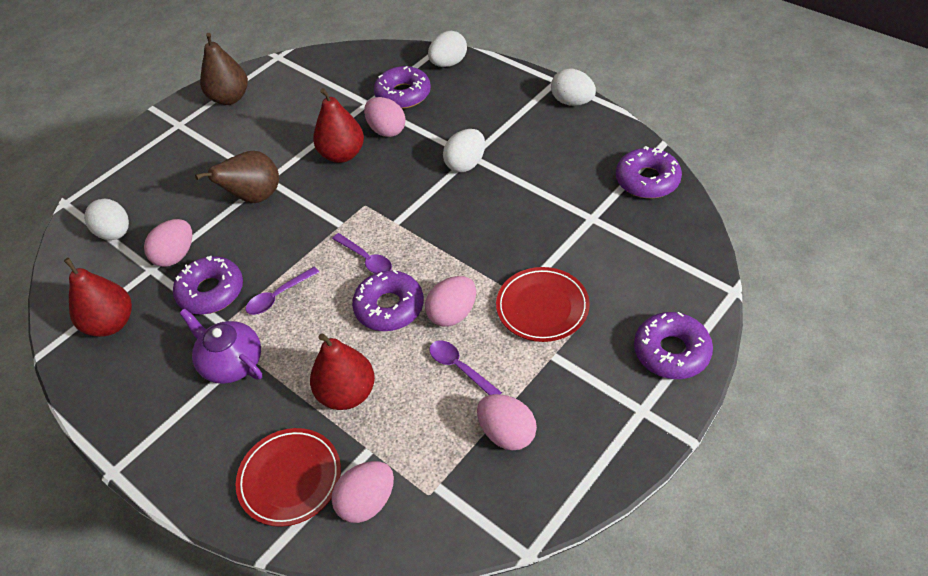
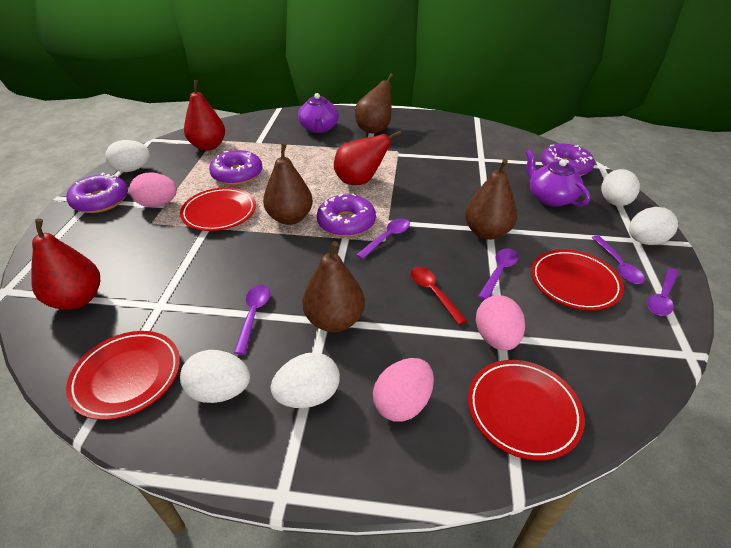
brown pear: 2 -> 4
pink egg: 5 -> 3
purple donut: 5 -> 4
purple spoon: 3 -> 5
purple teapot: 1 -> 2
red plate: 2 -> 4
red spoon: 0 -> 1
white egg: 4 -> 5

